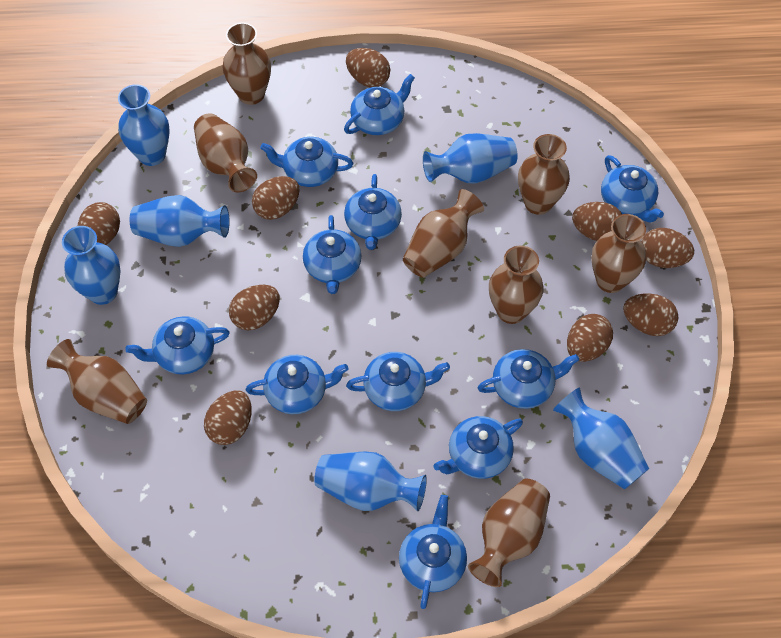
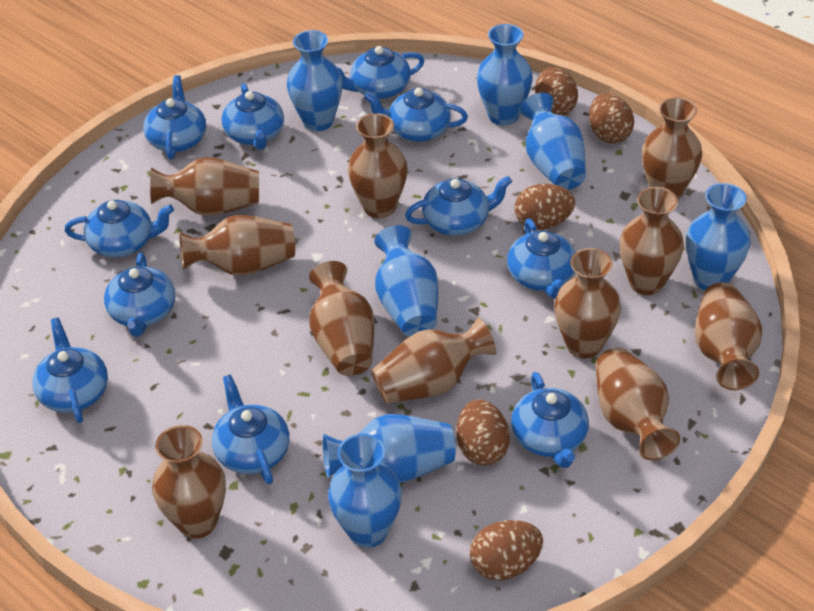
blue vase: 6 -> 7
brown egg: 9 -> 5
brown vase: 8 -> 11

